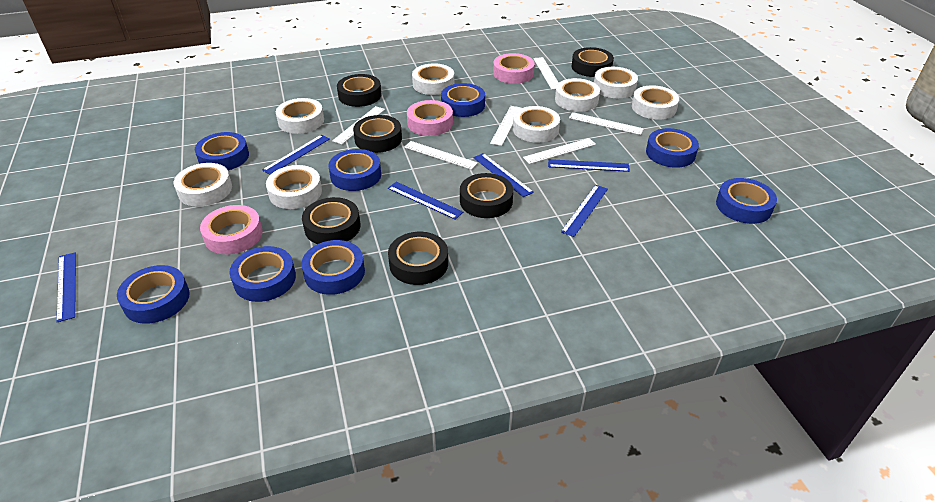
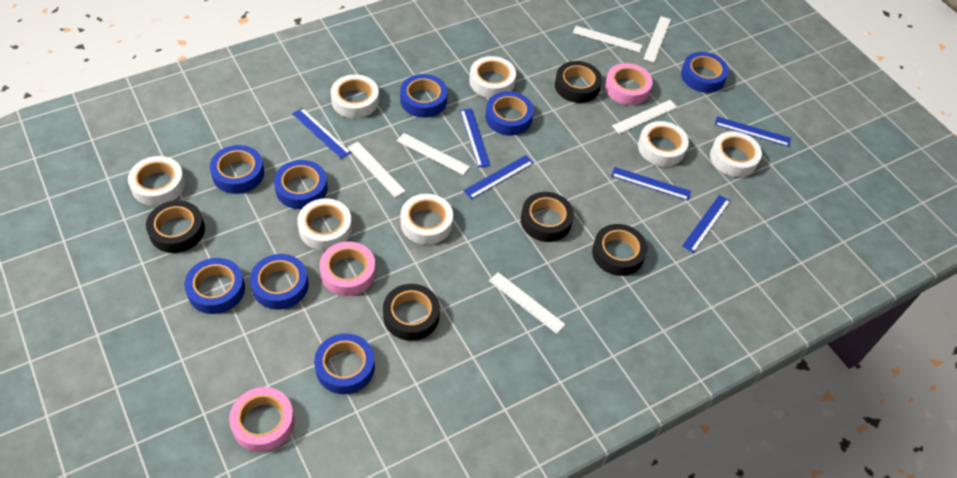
black tape: 6 -> 5
white tape: 8 -> 7

